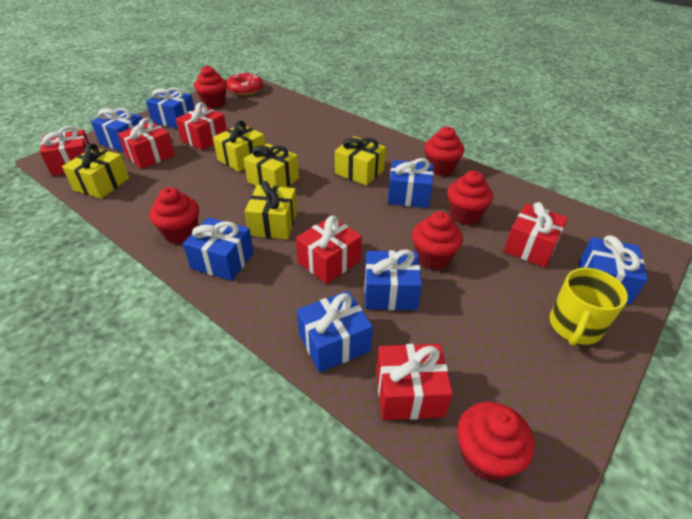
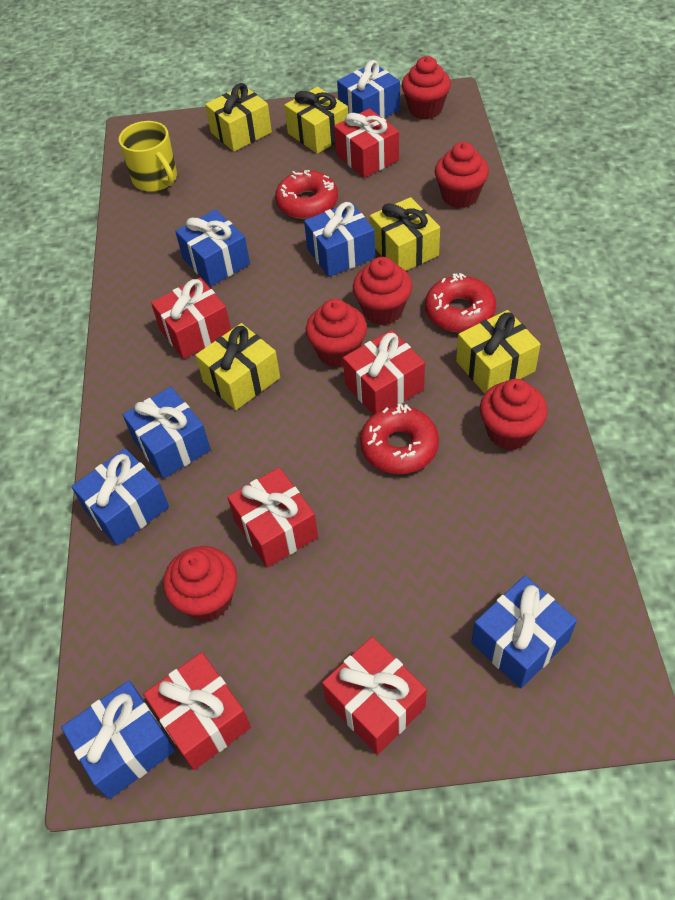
red donut: 1 -> 3

